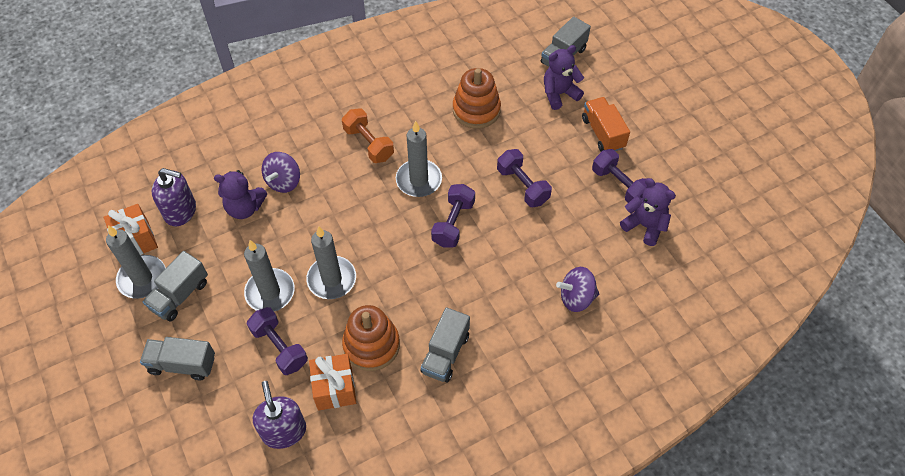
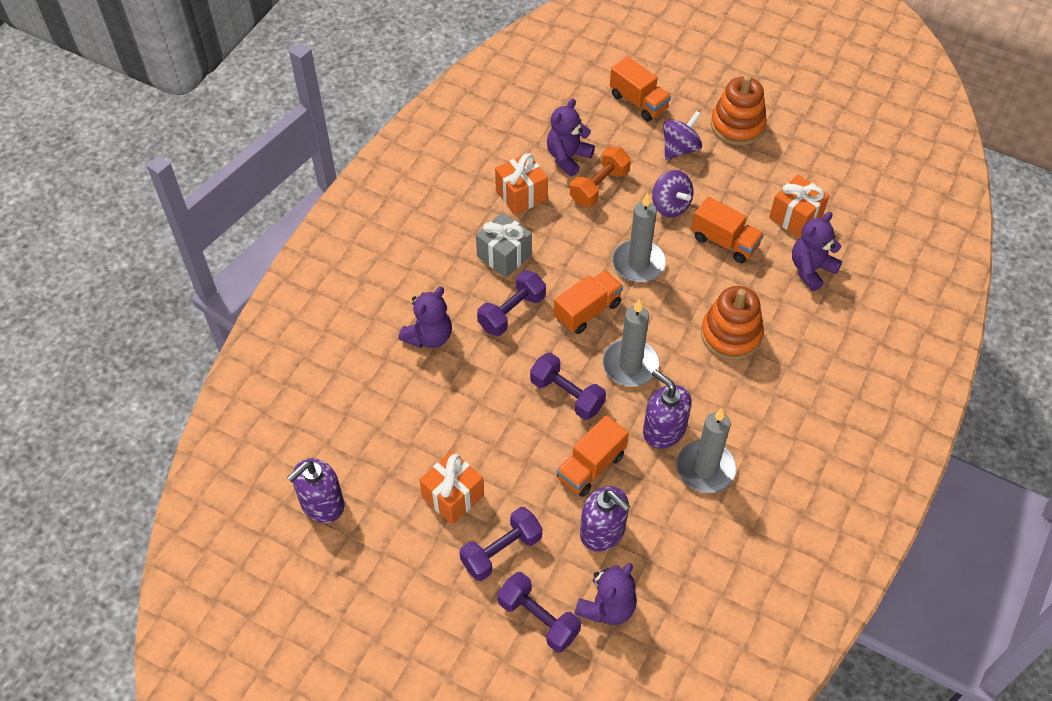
grey candle: 4 -> 3
grey gift: 0 -> 1
grey truck: 4 -> 0
orange gift: 2 -> 3
orange truck: 1 -> 4
purple soap dispenser: 2 -> 3
purple teddy bear: 3 -> 4

